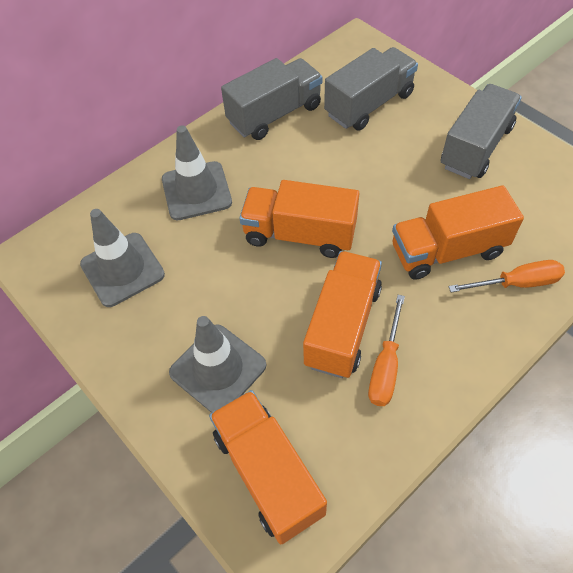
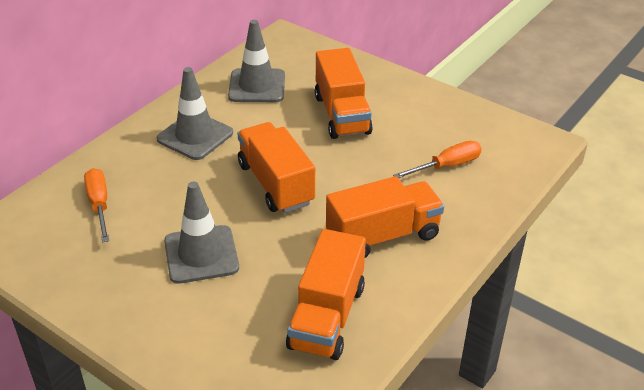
grey truck: 3 -> 0

